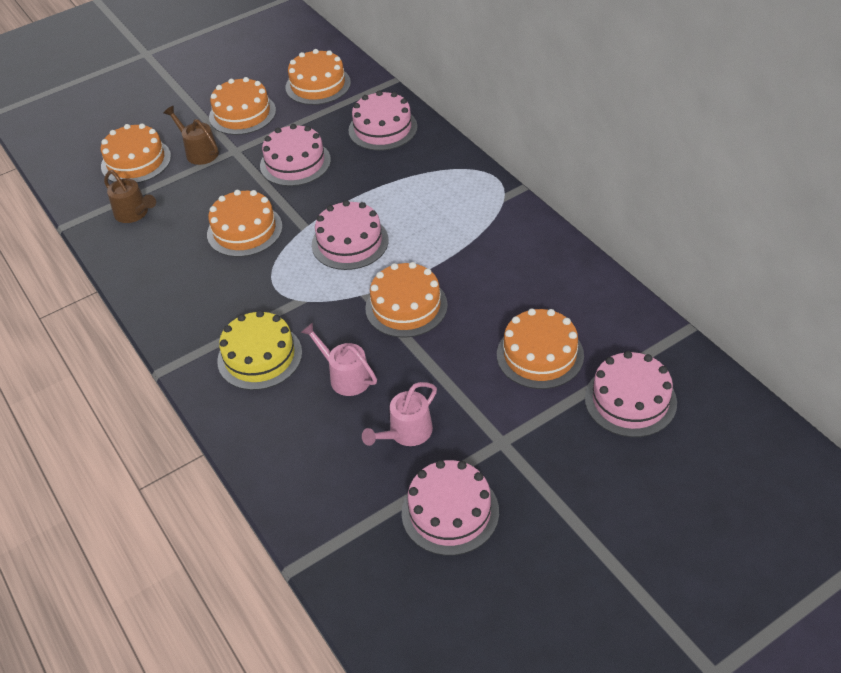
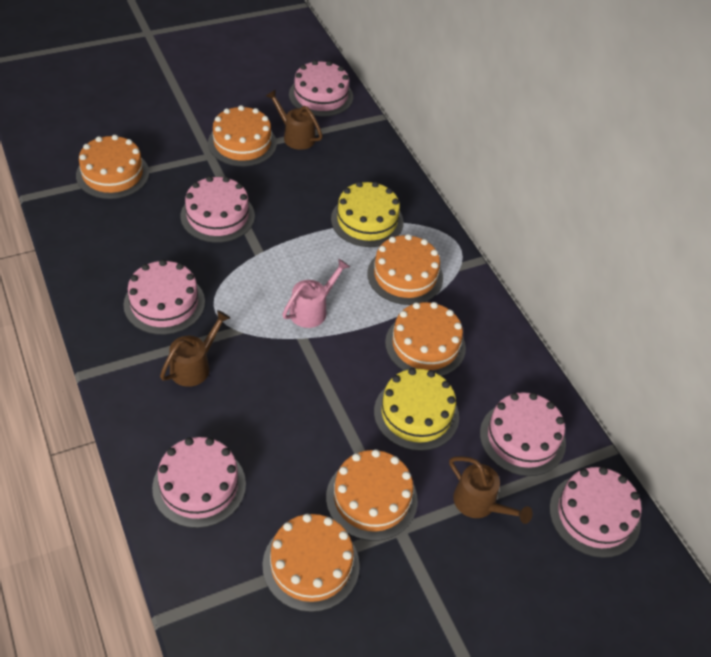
brown watering can: 2 -> 3
pink cake: 5 -> 6
pink watering can: 2 -> 1
yellow cake: 1 -> 2

